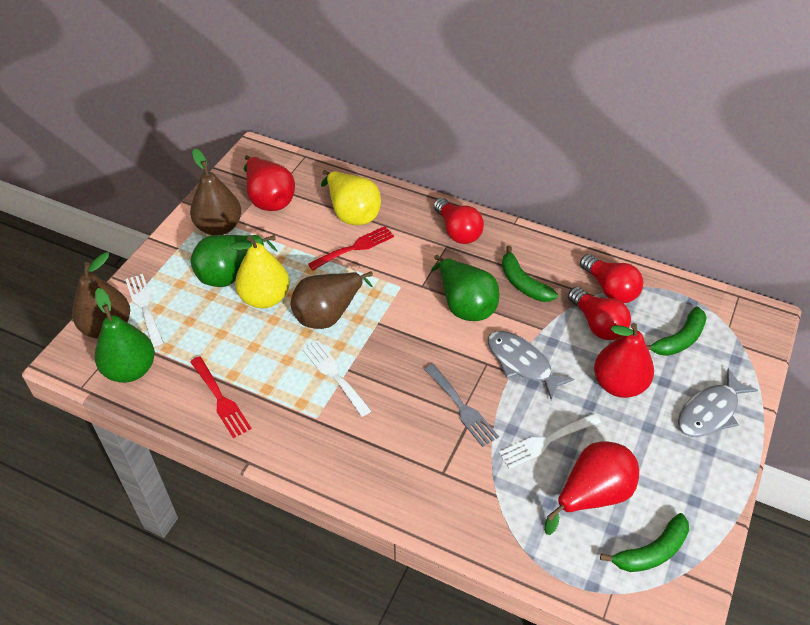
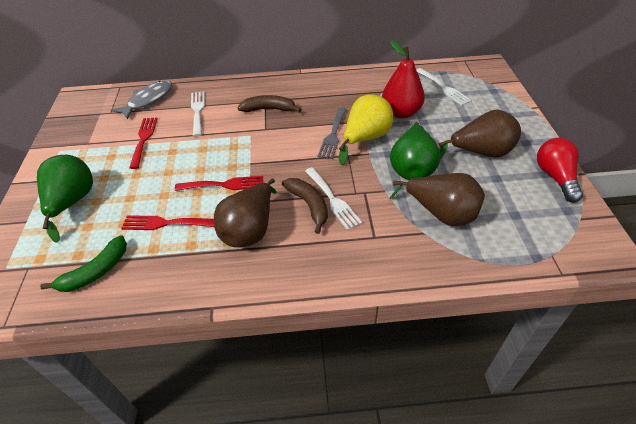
brown banana: 0 -> 2
green banana: 3 -> 1
green pear: 3 -> 2
grey fish: 2 -> 1
red fork: 2 -> 3
red light bulb: 3 -> 1
red pear: 3 -> 1
yellow pear: 2 -> 1

